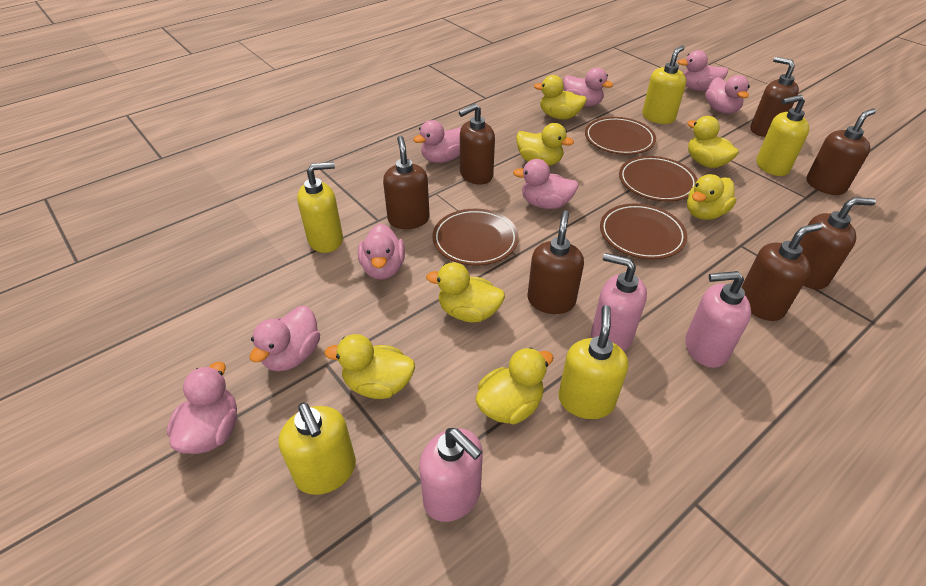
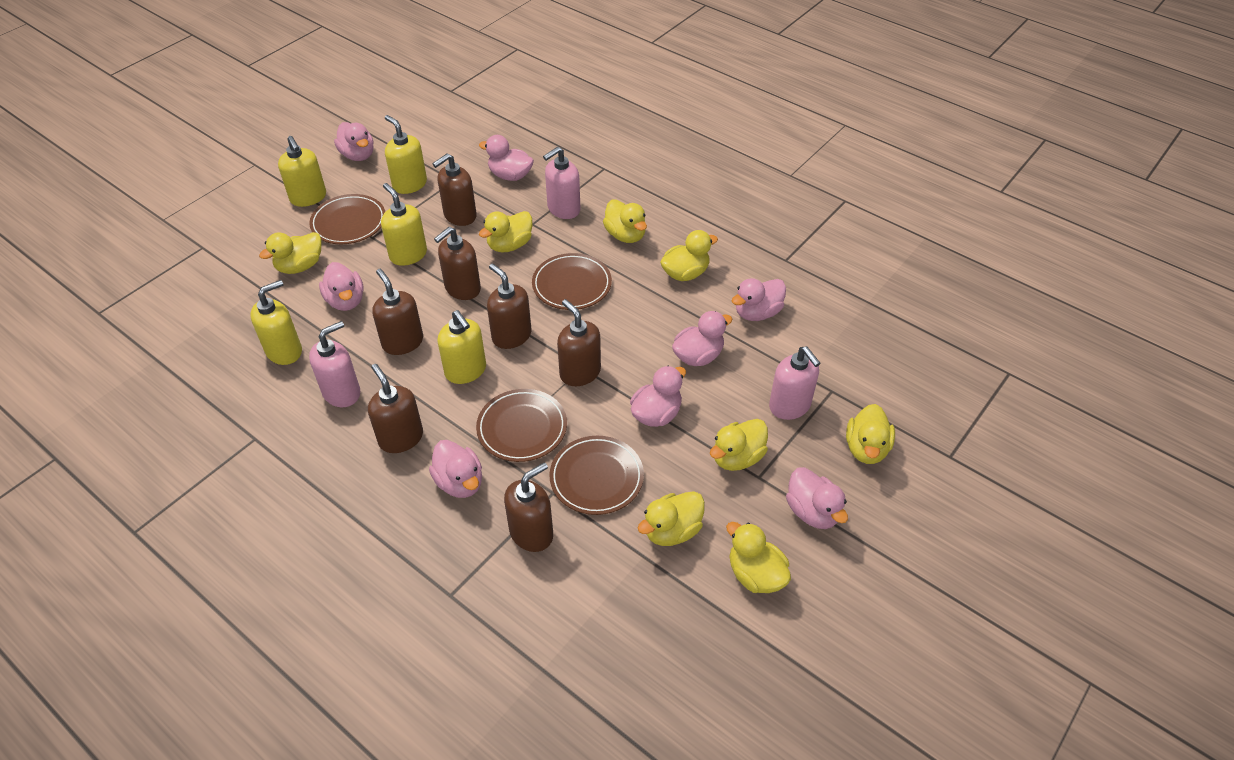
yellow duck: 7 -> 8

